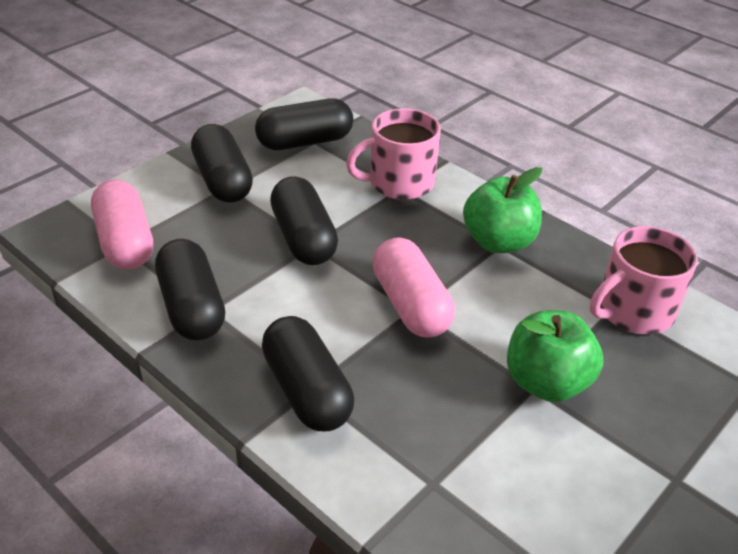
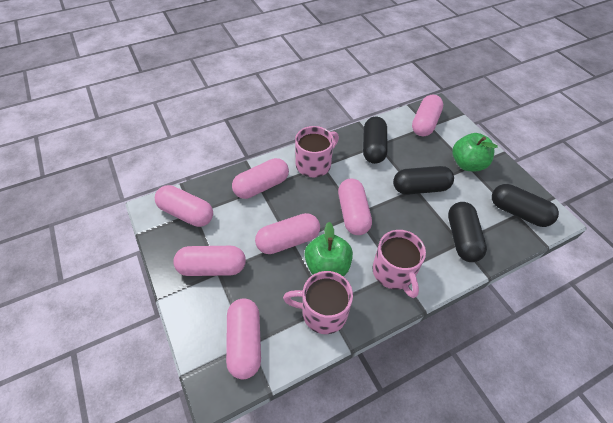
black capsule: 5 -> 4
pink capsule: 2 -> 7
pink mug: 2 -> 3

